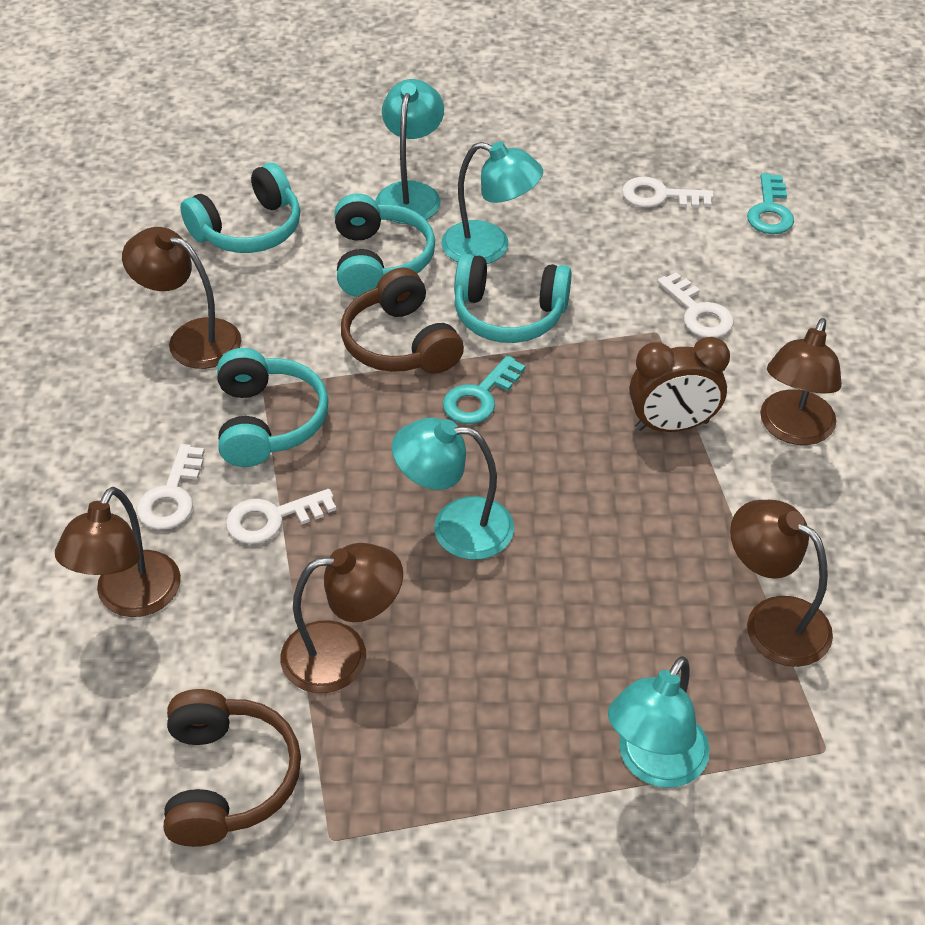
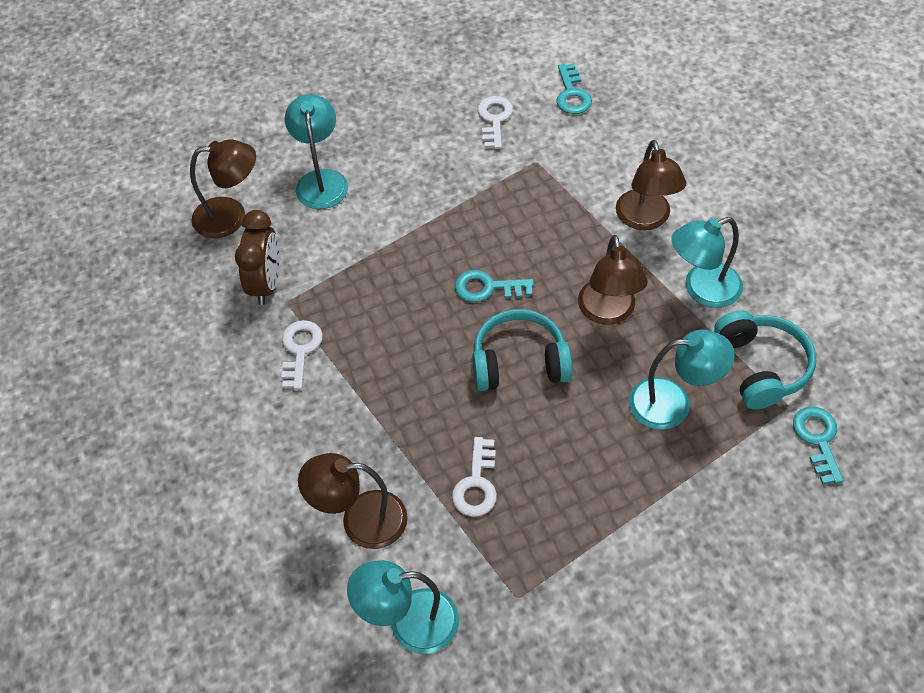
brown headphones: 2 -> 0
brown lamp: 5 -> 4
turquoise headphones: 4 -> 2
turquoise key: 2 -> 3
white key: 4 -> 3

